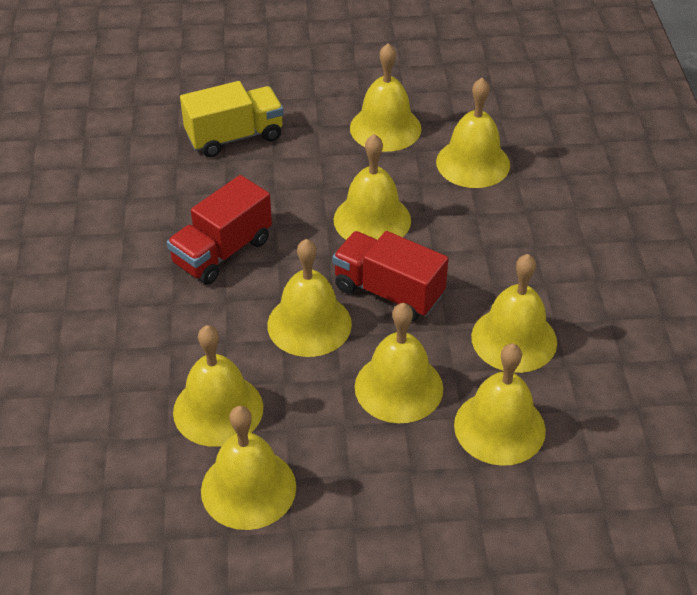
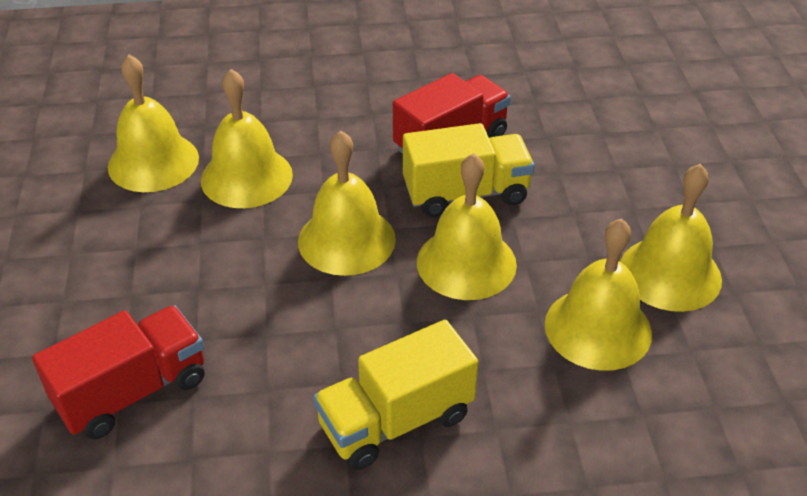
yellow bell: 9 -> 6
yellow truck: 1 -> 2

